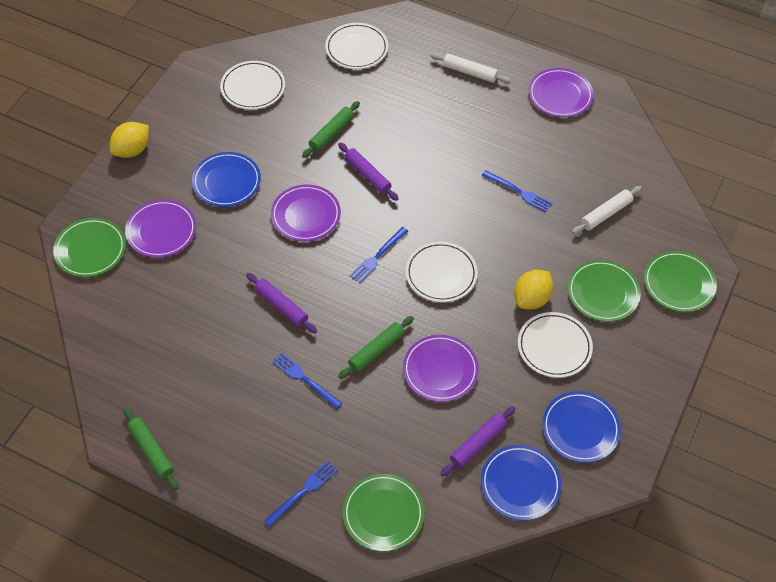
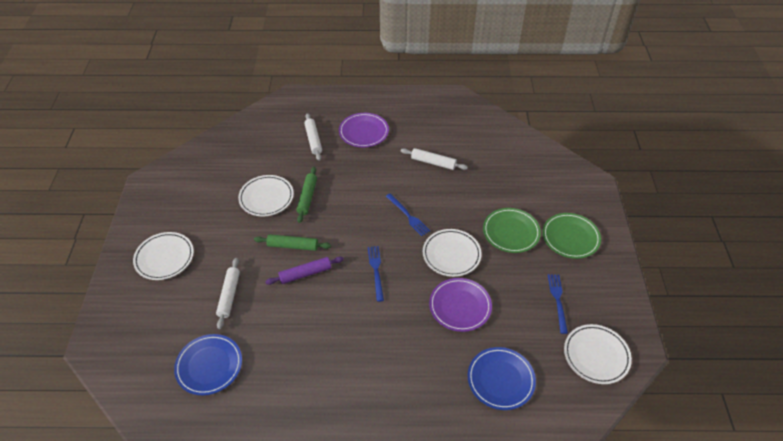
blue fork: 4 -> 3
blue plate: 3 -> 2
green plate: 4 -> 2
green rolling pin: 3 -> 2
purple plate: 4 -> 2
purple rolling pin: 3 -> 1
white rolling pin: 2 -> 3
yellow lemon: 2 -> 0

